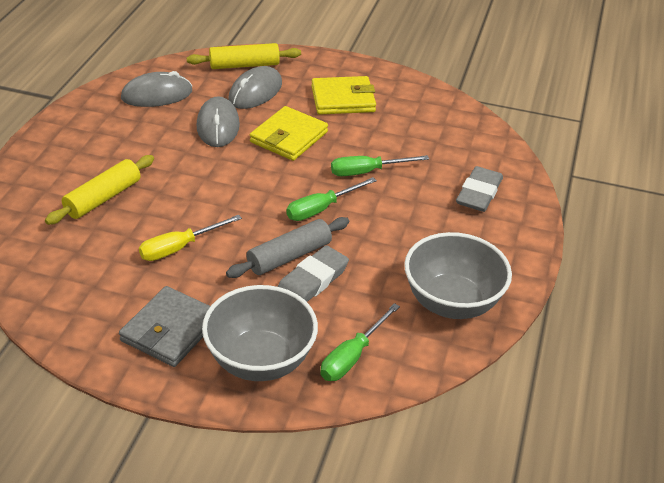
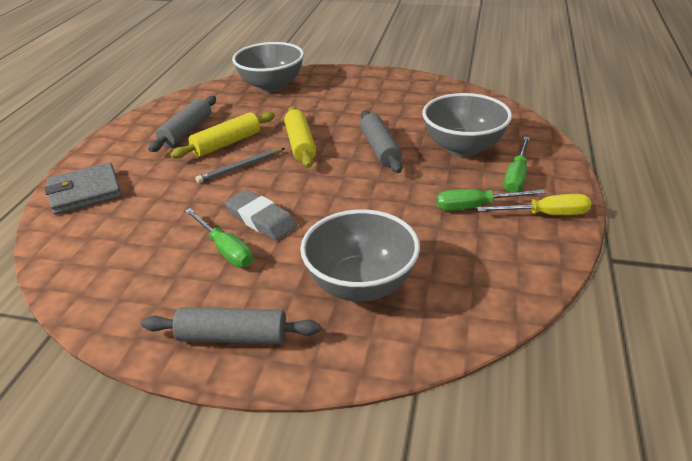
grey bowl: 2 -> 3
grey eraser: 2 -> 1
grey mouse: 3 -> 0
grey pencil: 0 -> 1
grey rolling pin: 1 -> 3
yellow wallet: 2 -> 0

